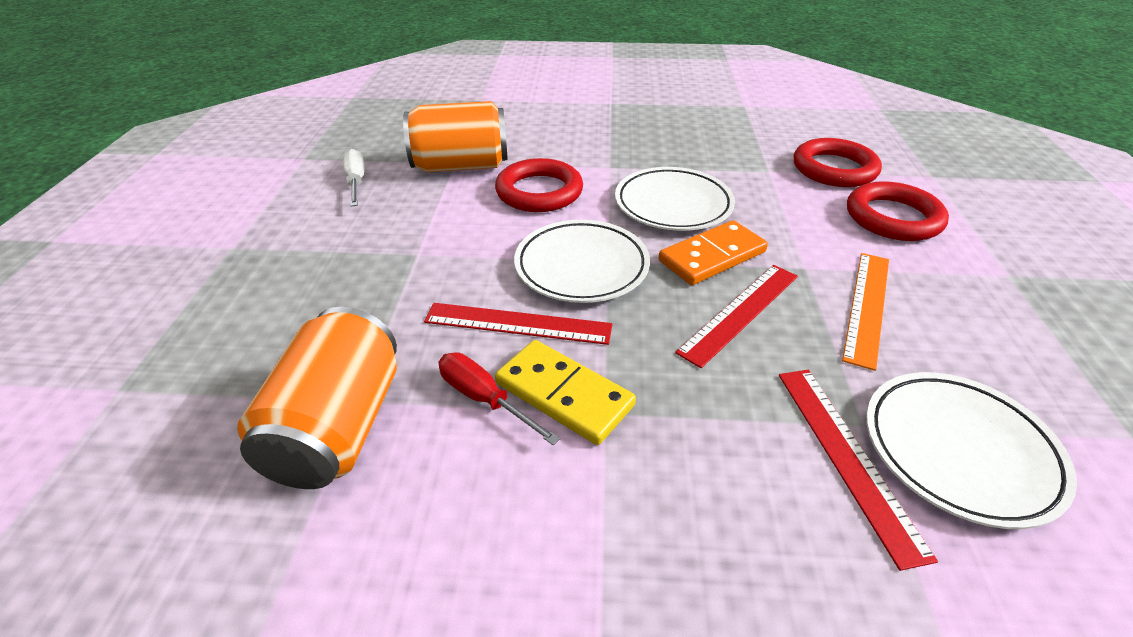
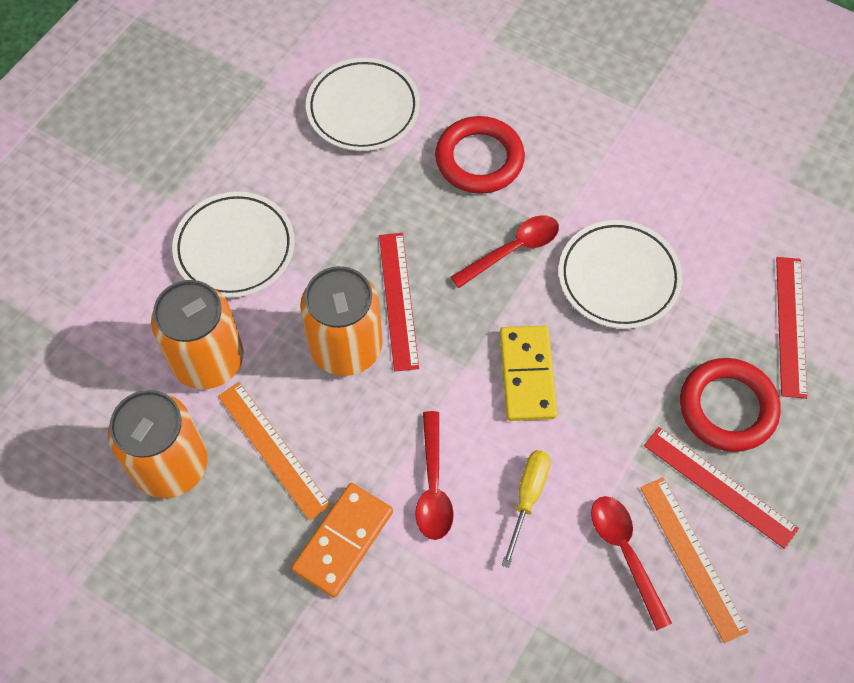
orange can: 2 -> 3
orange ruler: 1 -> 2
red ring: 3 -> 2
red screwdriver: 1 -> 0
red spoon: 0 -> 3
white screwdriver: 1 -> 0
yellow screwdriver: 0 -> 1

